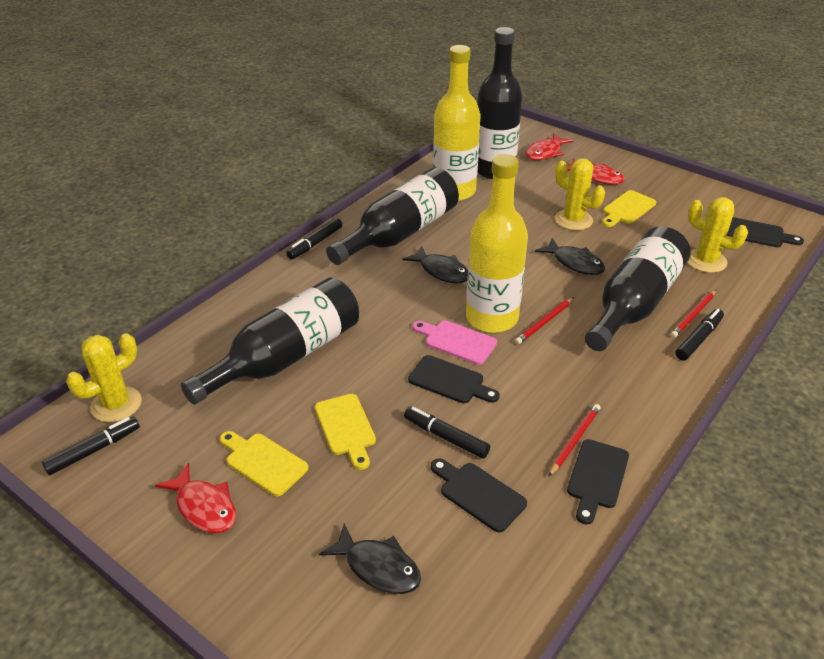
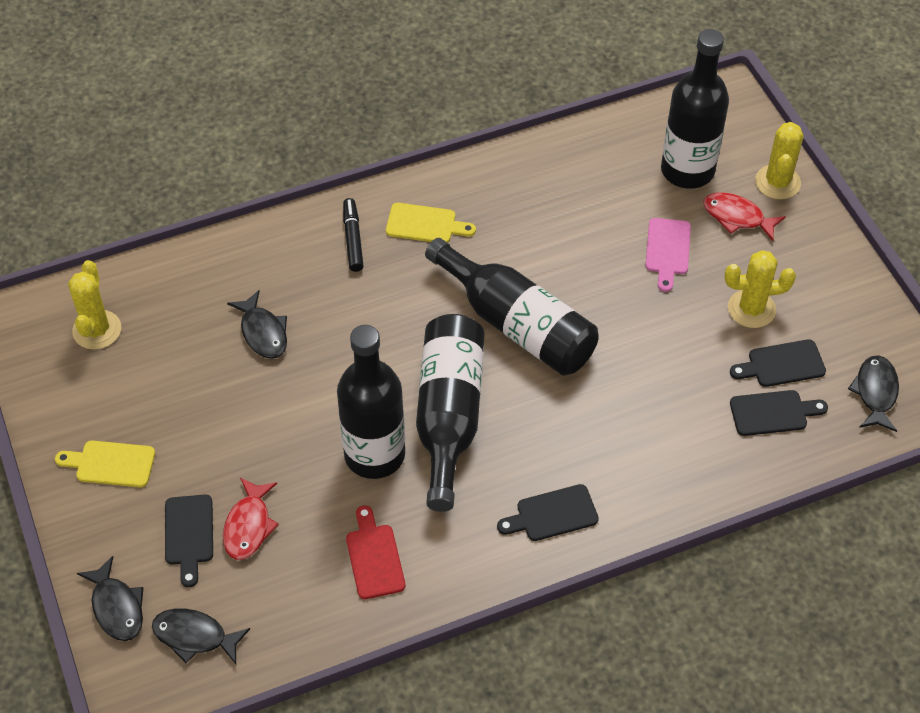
black fish: 3 -> 4
black marker: 4 -> 1
red cutting board: 0 -> 1
red fish: 3 -> 2
red pencil: 3 -> 0
yellow bottle: 2 -> 0
yellow cutting board: 3 -> 2

